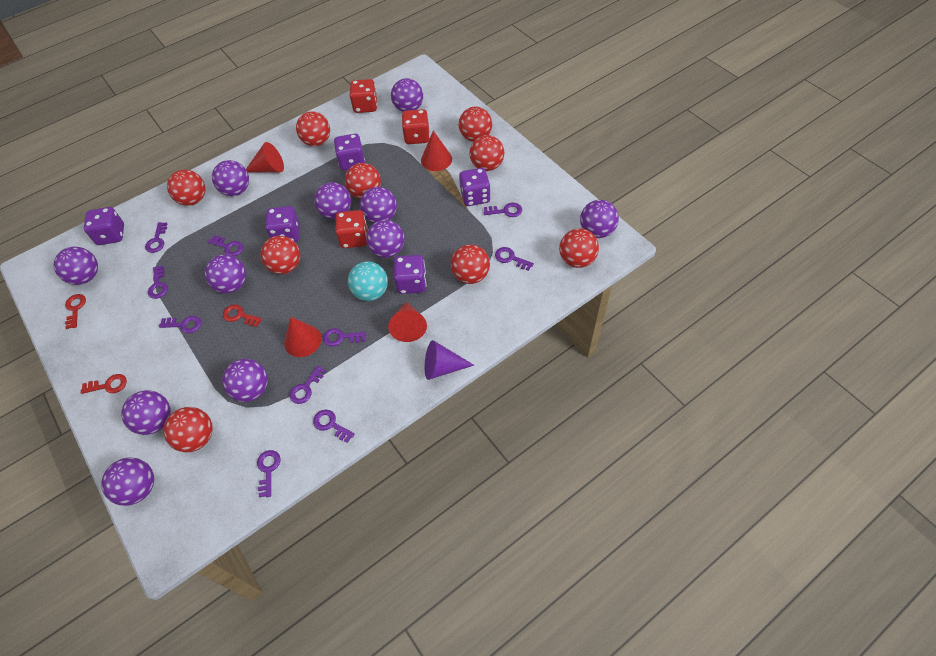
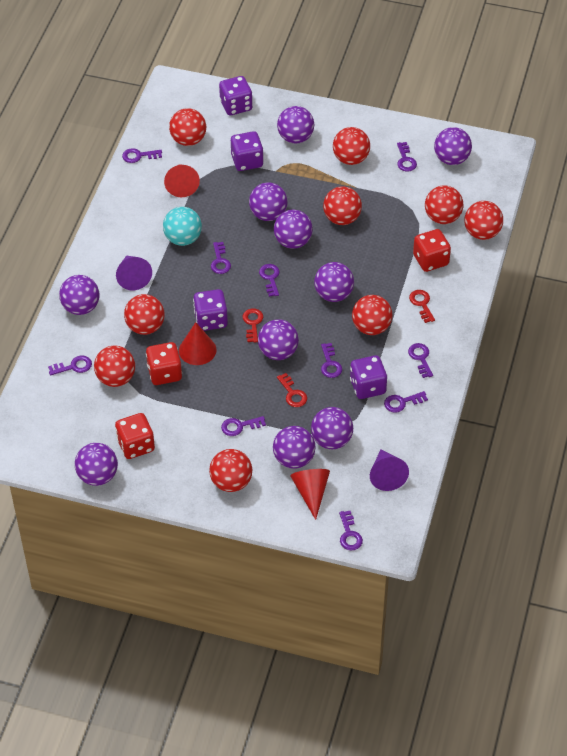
purple ball: 11 -> 10
purple cone: 1 -> 2
purple dice: 5 -> 4
red cone: 4 -> 3

